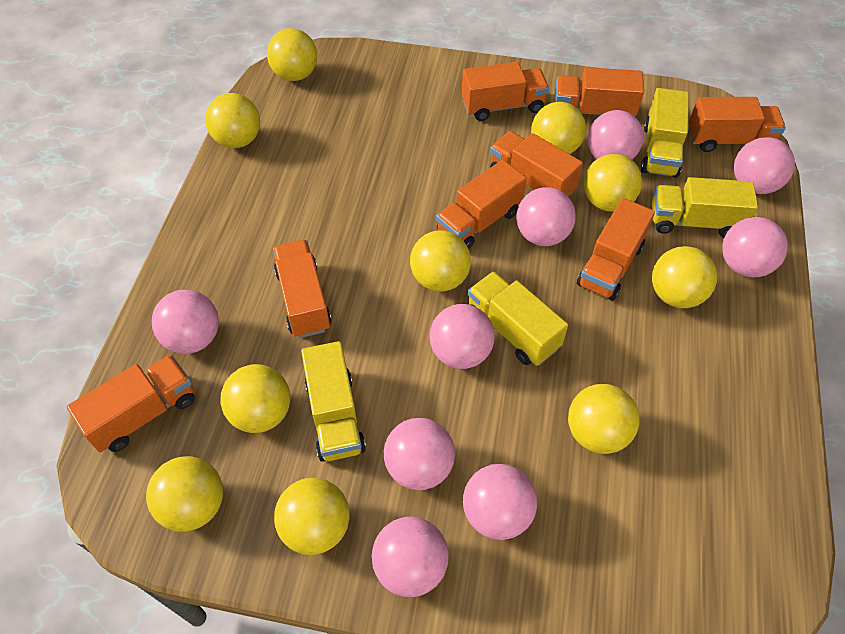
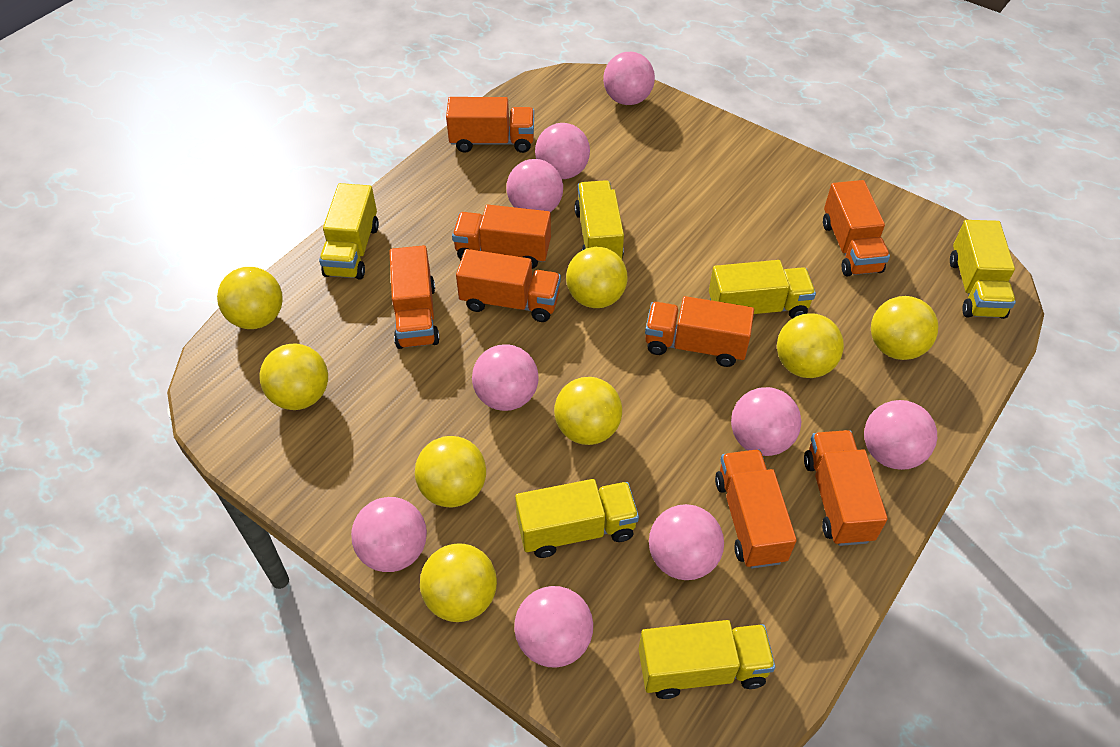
yellow ball: 10 -> 8
yellow truck: 4 -> 6

